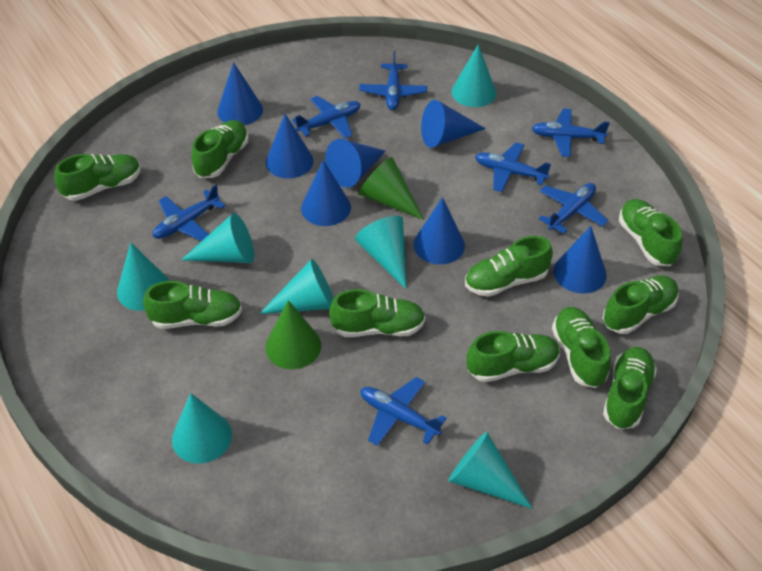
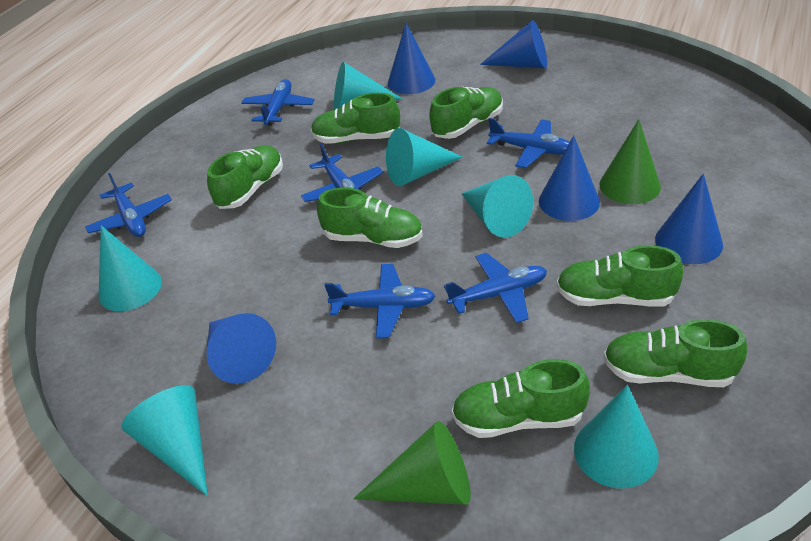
blue cone: 7 -> 5
blue plane: 7 -> 6
green shoe: 10 -> 7
turquoise cone: 7 -> 6

